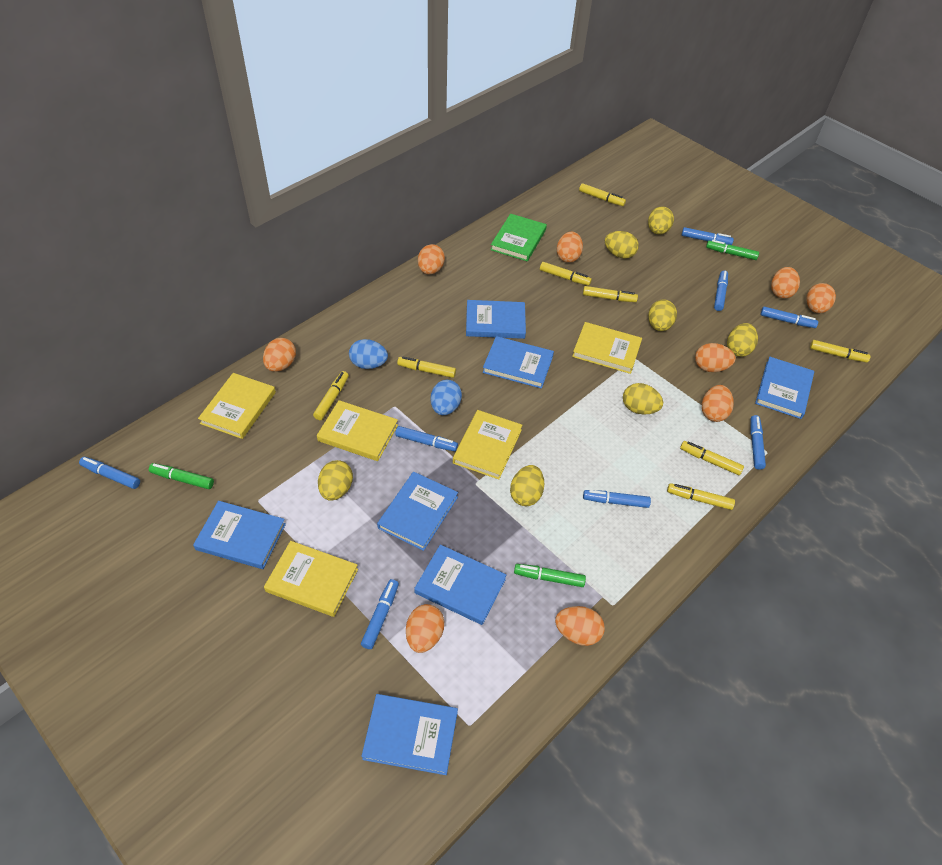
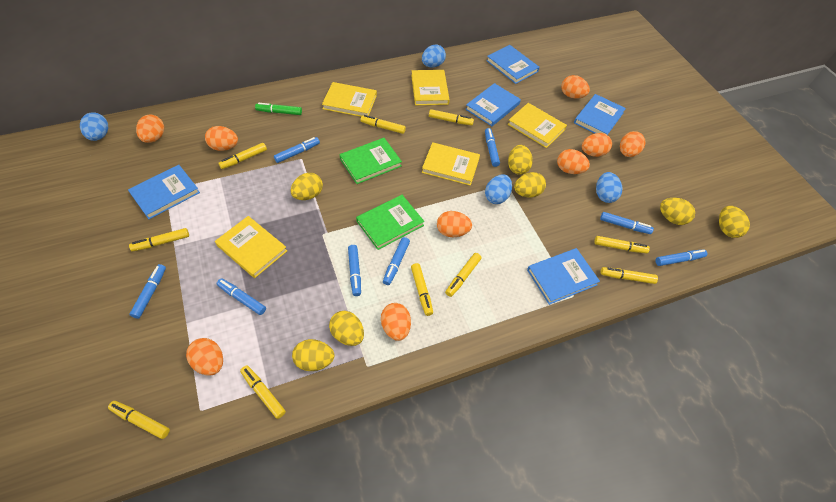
blue book: 7 -> 5
blue egg: 2 -> 4
green book: 1 -> 2
green marker: 3 -> 1
yellow marker: 8 -> 10

